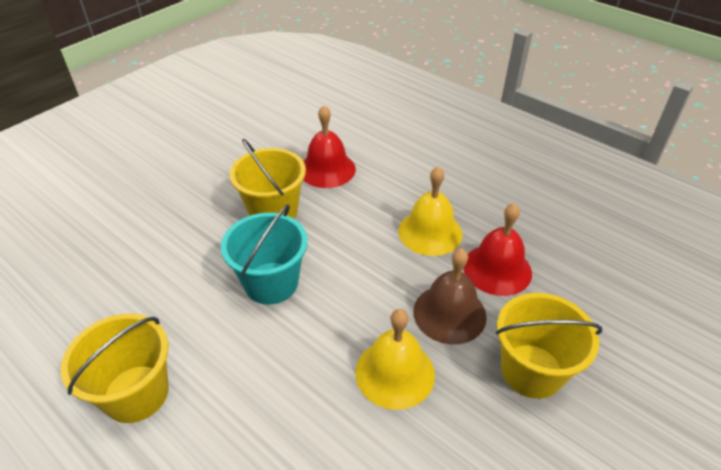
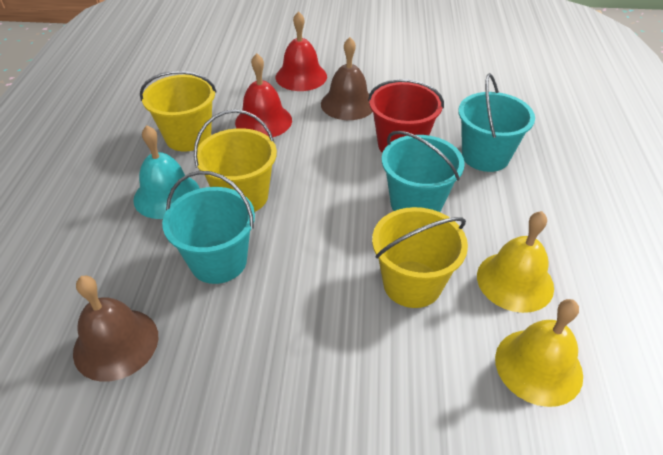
brown bell: 1 -> 2
red bucket: 0 -> 1
turquoise bell: 0 -> 1
turquoise bucket: 1 -> 3

